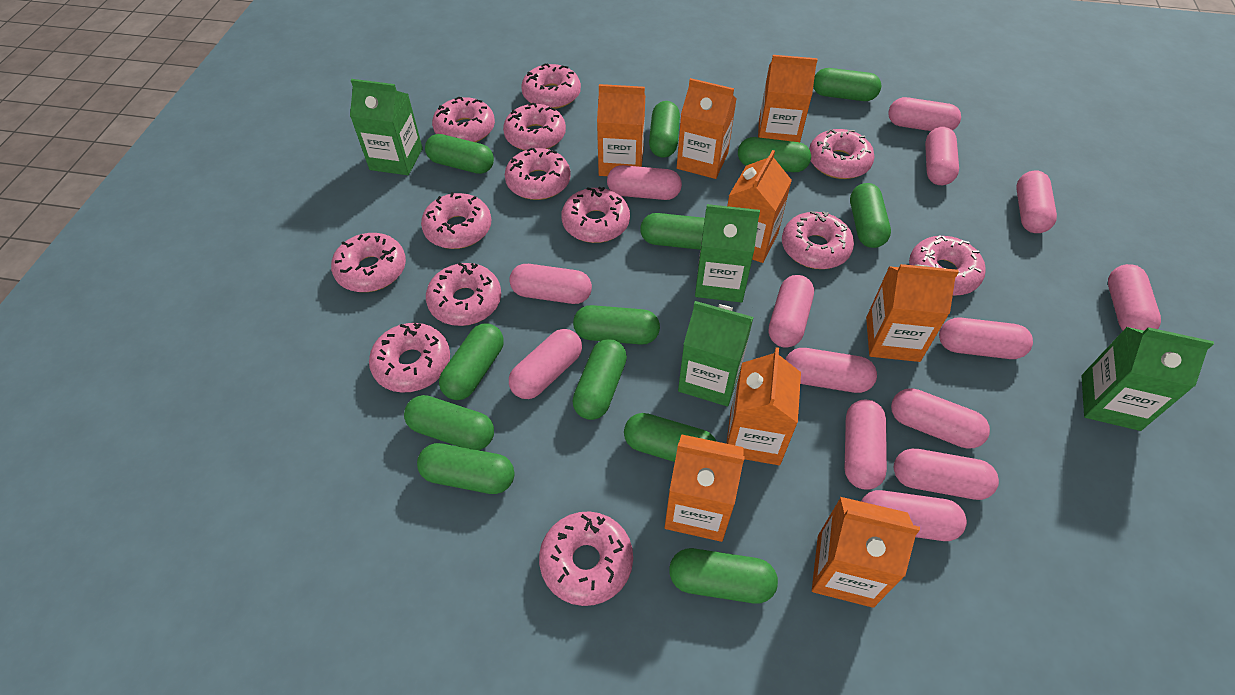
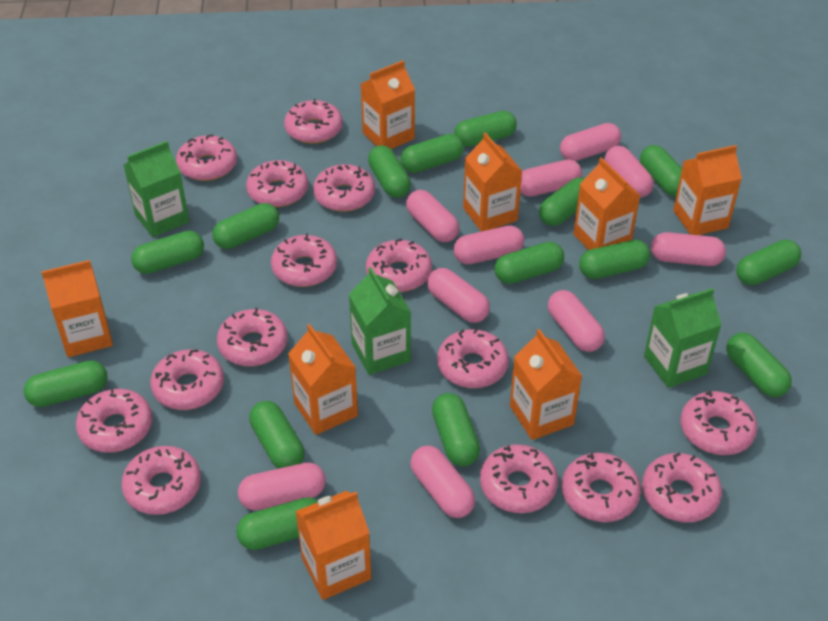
green capsule: 13 -> 15
green carton: 4 -> 3
pink capsule: 14 -> 10
pink donut: 13 -> 15

